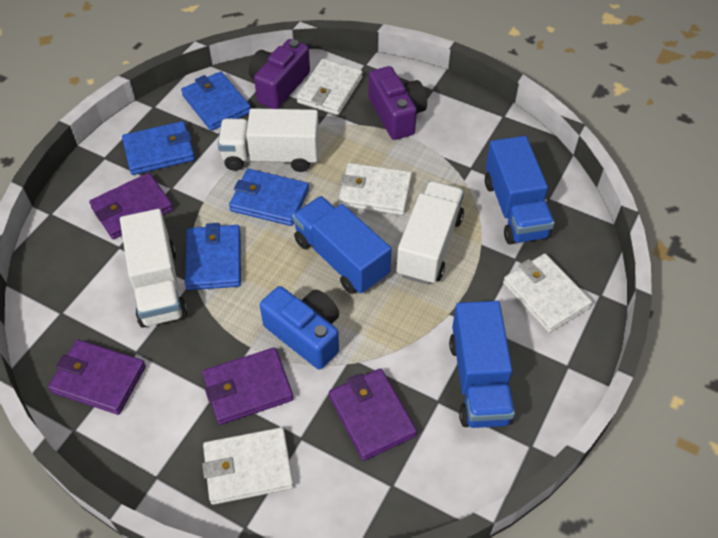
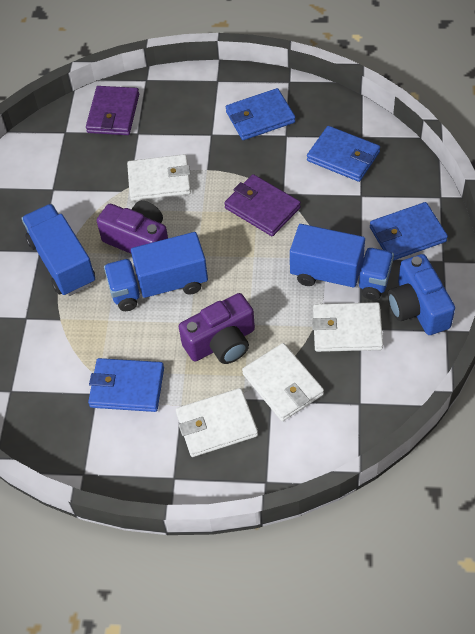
purple wallet: 4 -> 2
white truck: 3 -> 0

